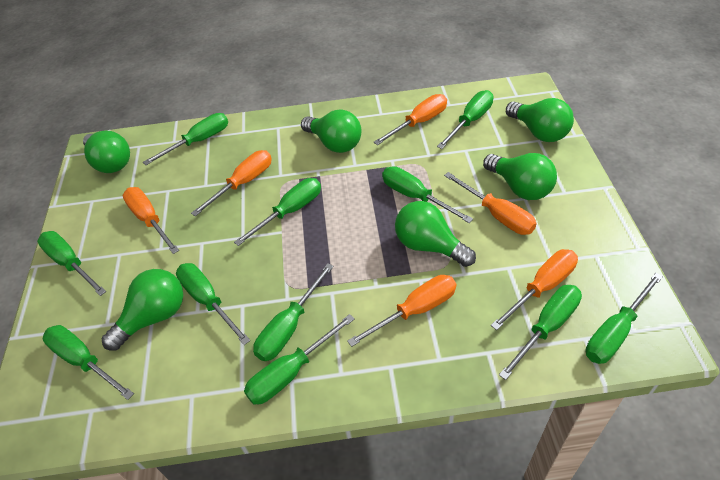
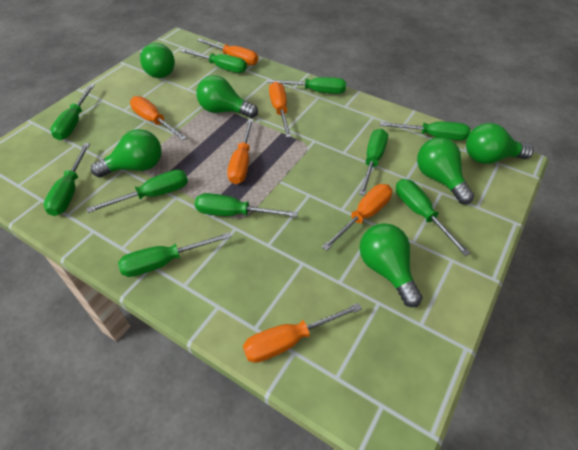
green screwdriver: 11 -> 10

